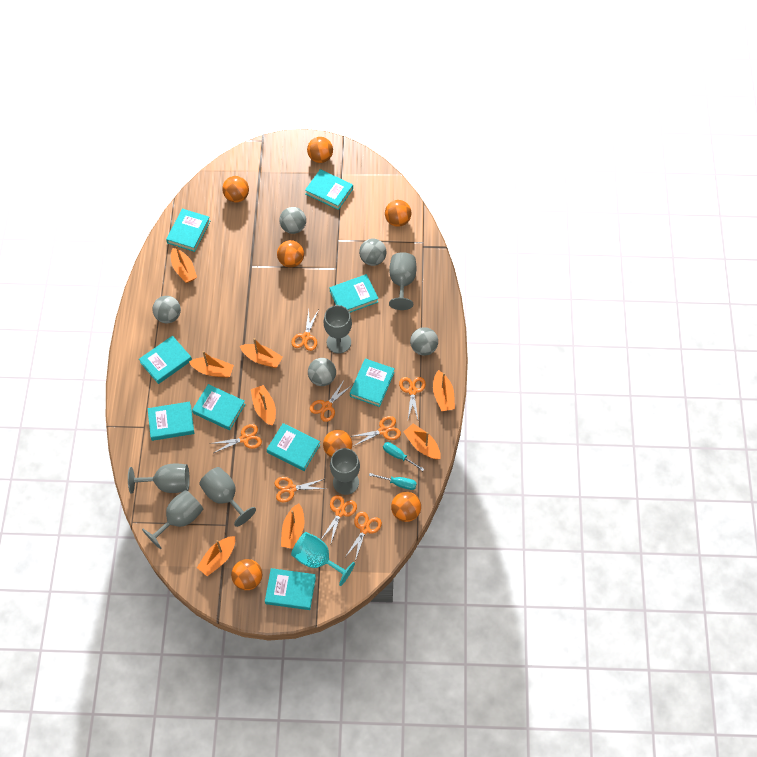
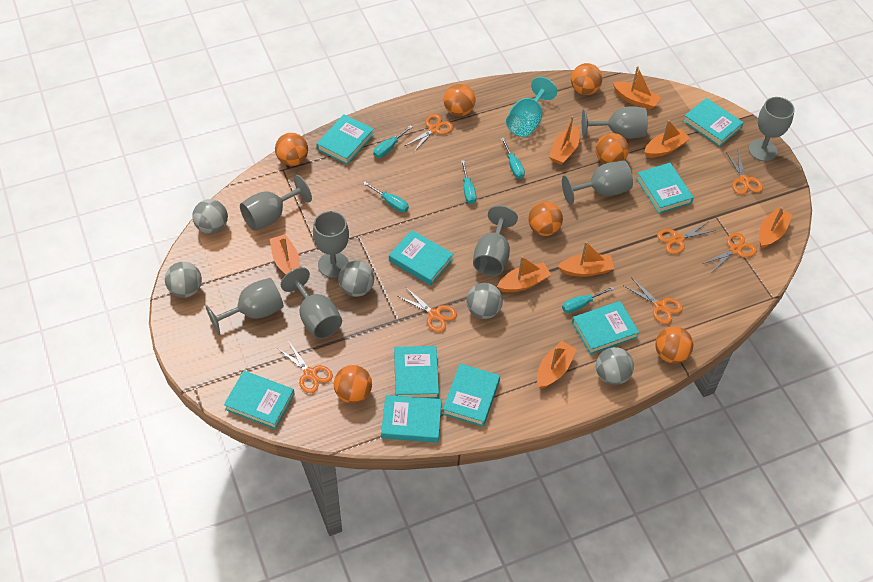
grey goblet: 6 -> 8
orange scissors: 8 -> 7
turquoise screwdriver: 2 -> 5

